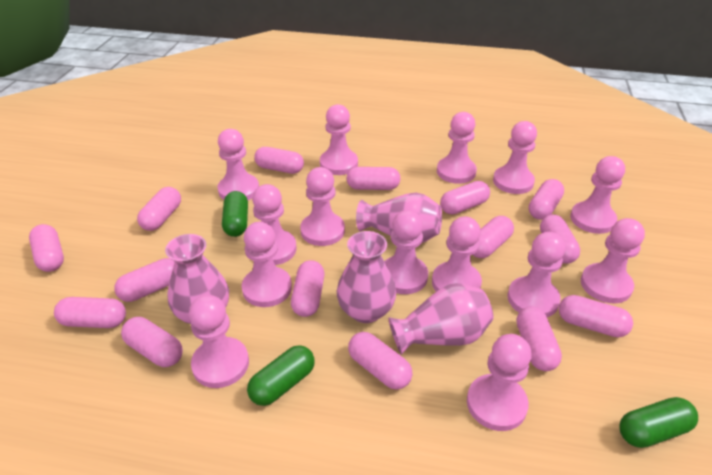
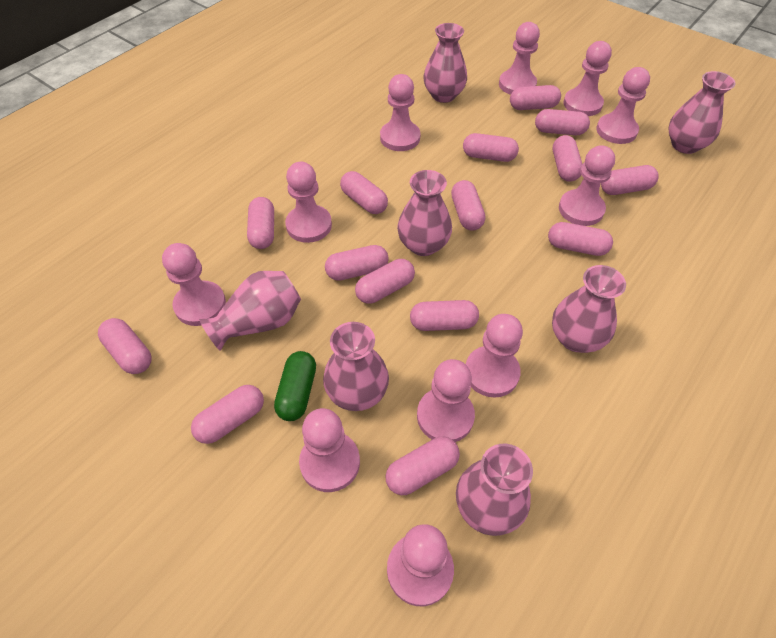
green capsule: 3 -> 1
pink pawn: 14 -> 11
pink vase: 4 -> 7

